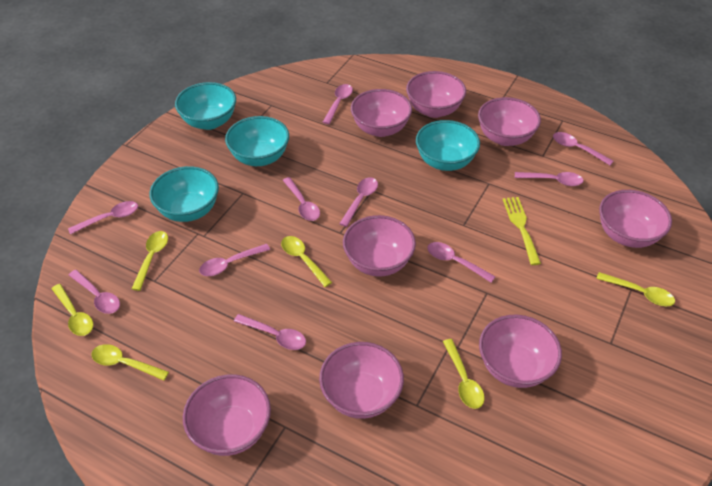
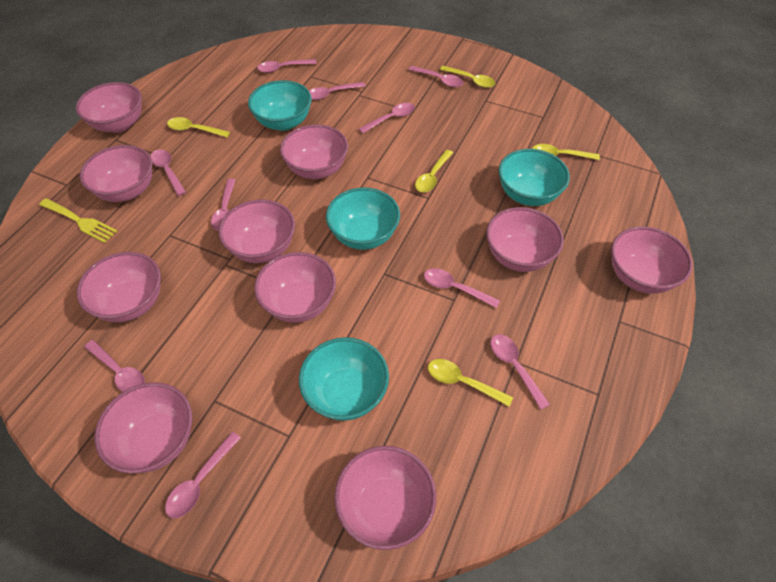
pink bowl: 8 -> 10
yellow spoon: 6 -> 5

